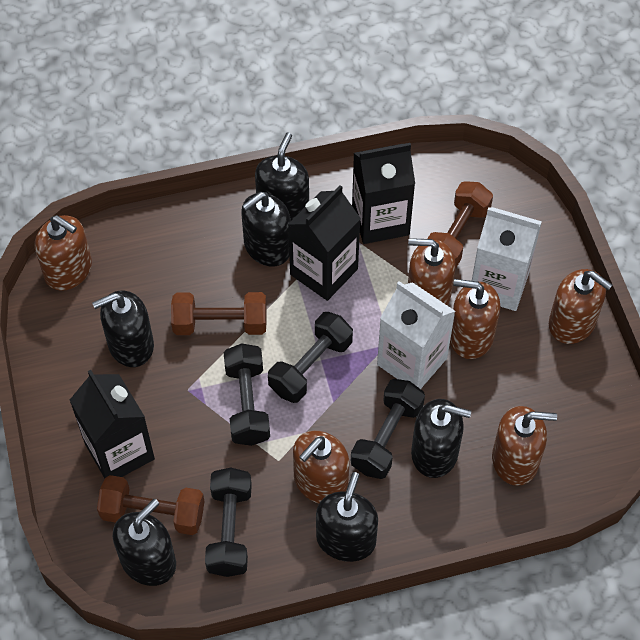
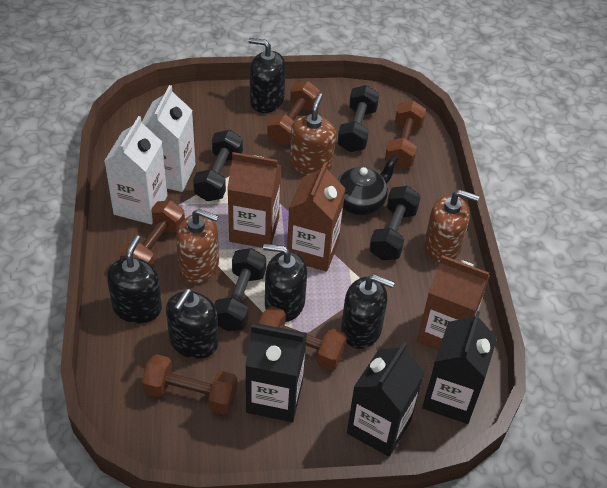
black soap dispenser: 6 -> 5
black teapot: 0 -> 1
brown carton: 0 -> 3
brown dumbbell: 3 -> 5
brown soap dispenser: 6 -> 3

